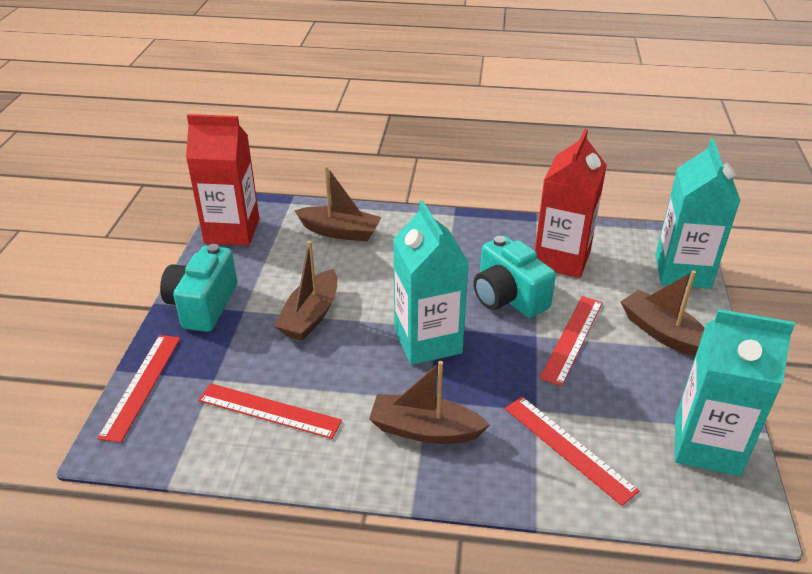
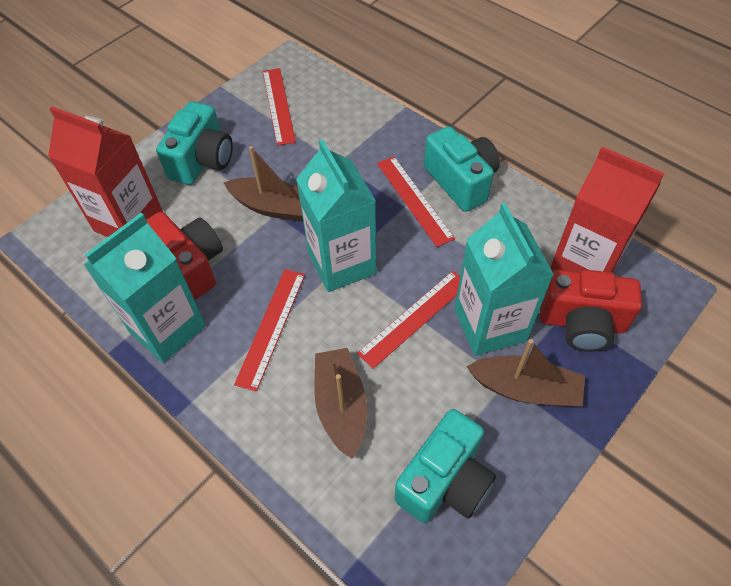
brown boat: 4 -> 3
red camera: 0 -> 2
turquoise camera: 2 -> 3

